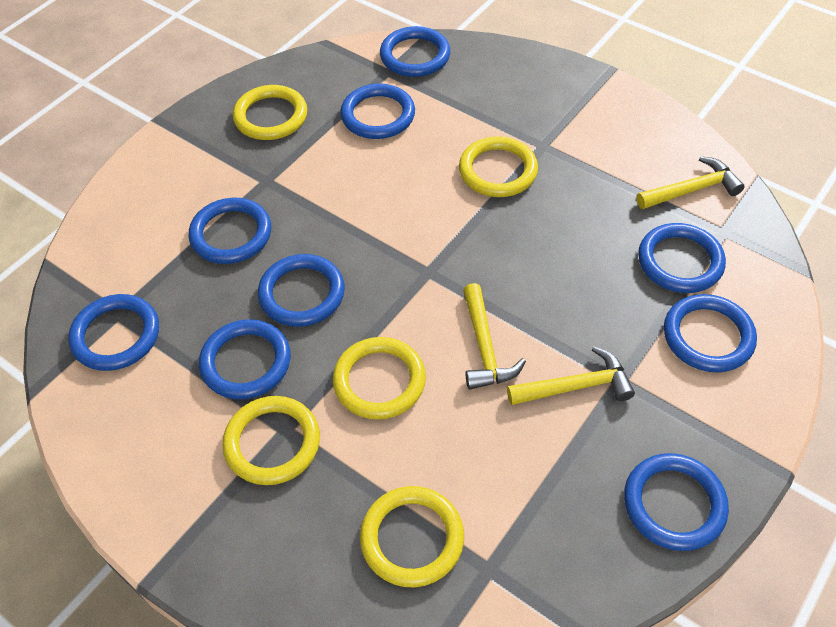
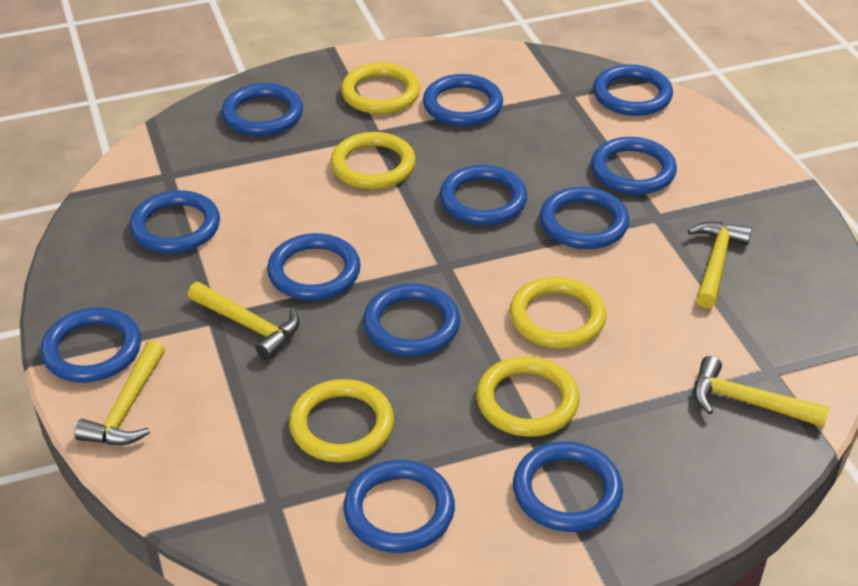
blue ring: 9 -> 12
yellow hammer: 3 -> 4

